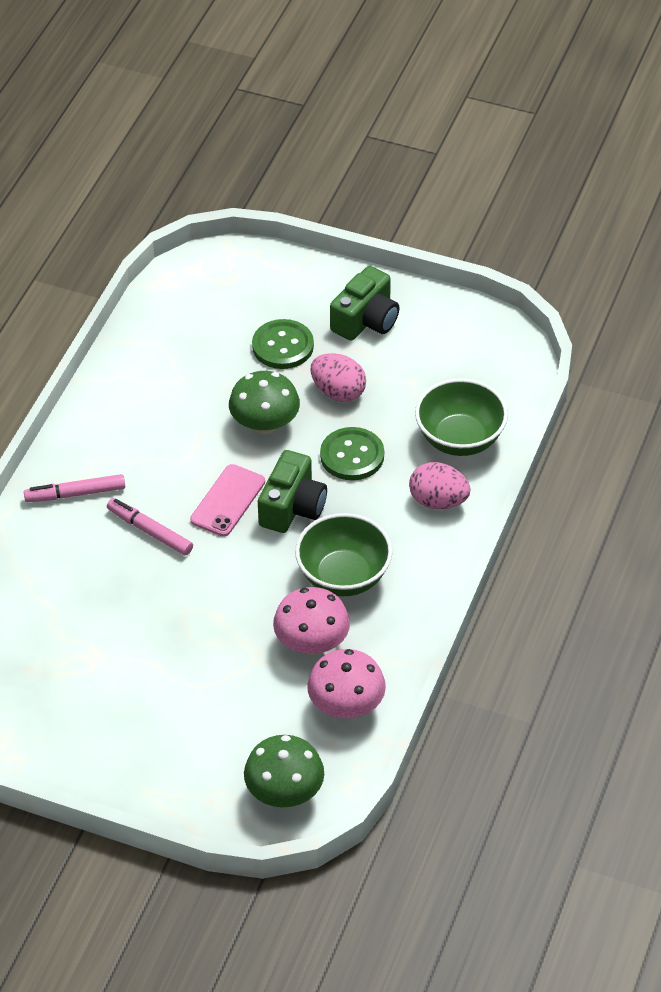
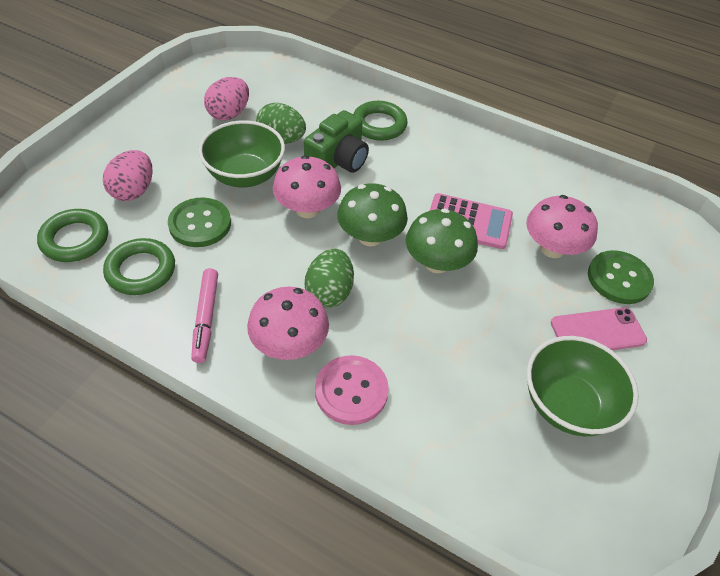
green camera: 2 -> 1
green egg: 0 -> 2
green ring: 0 -> 3
pink button: 0 -> 1
pink calculator: 0 -> 1
pink marker: 2 -> 1
pink mushroom: 2 -> 3

